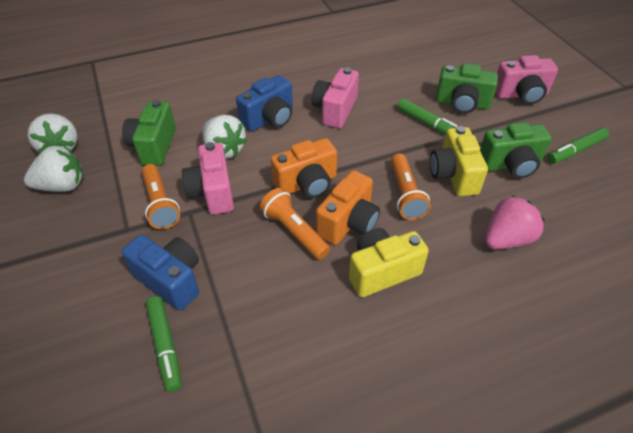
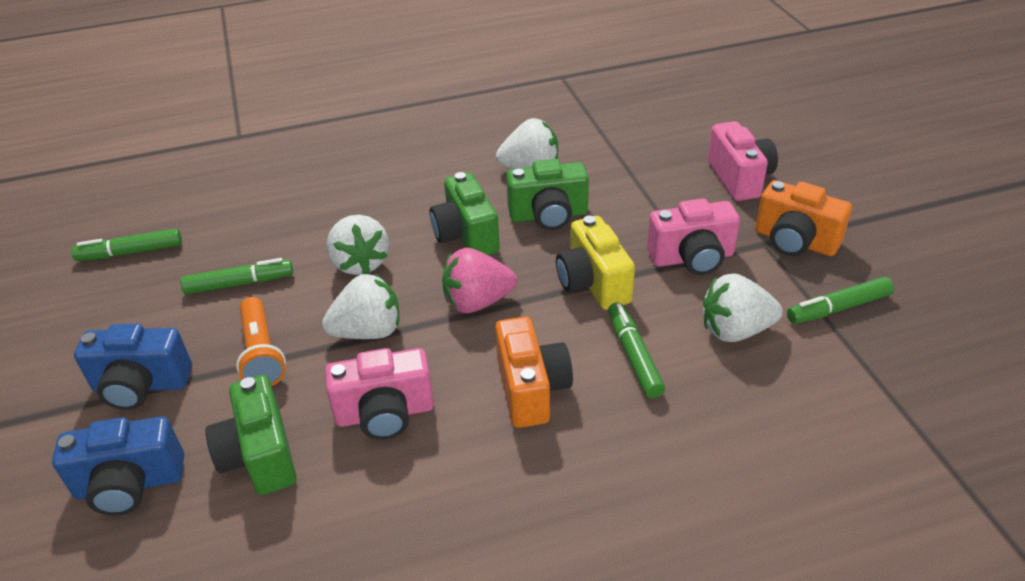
green marker: 3 -> 4
orange flashlight: 3 -> 1
white strawberry: 3 -> 4
yellow camera: 2 -> 1

